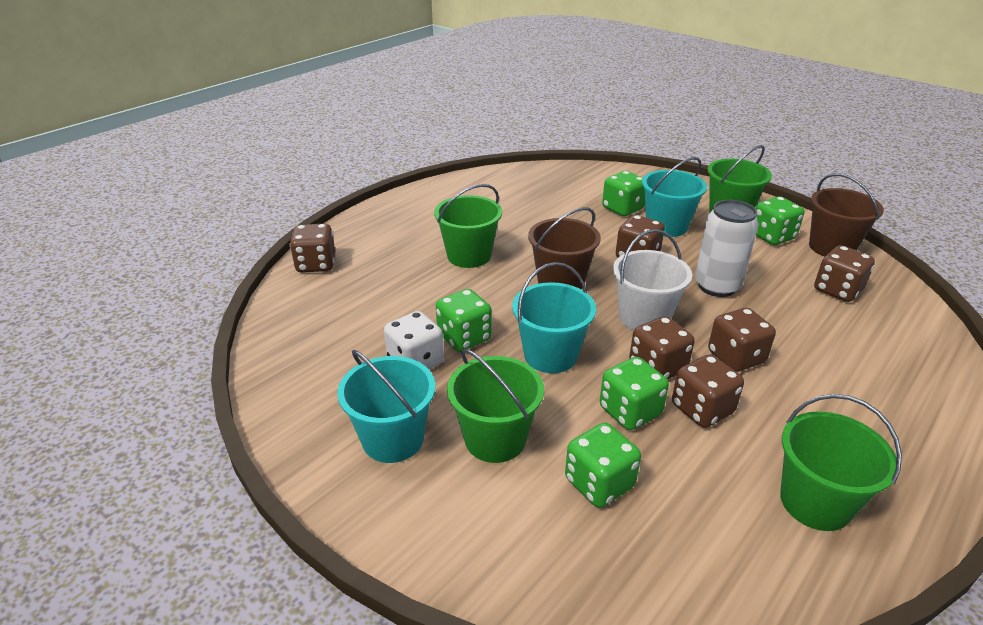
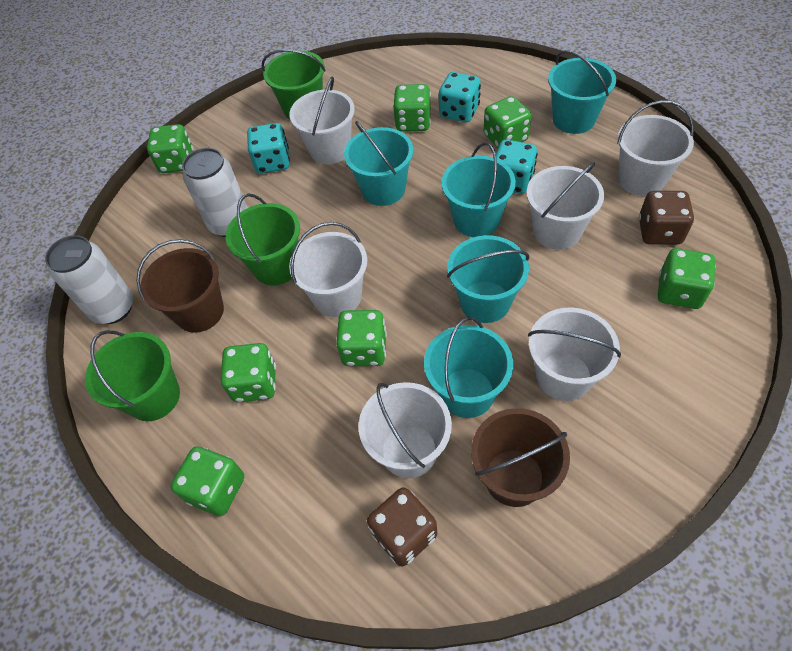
brown dice: 6 -> 2
green bucket: 4 -> 3
green dice: 5 -> 7
turquoise bucket: 3 -> 5
turquoise dice: 0 -> 3
white bucket: 1 -> 6
white can: 1 -> 2
white dice: 1 -> 0

